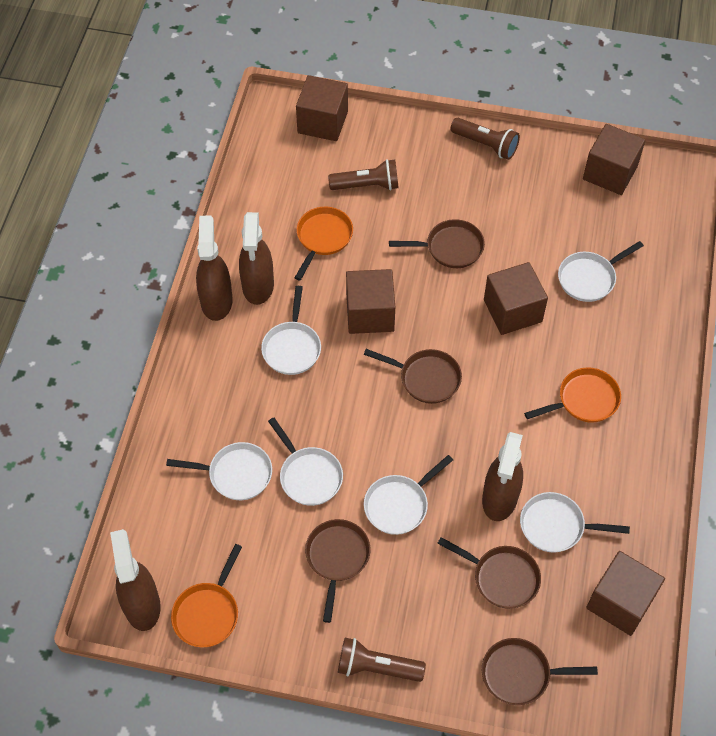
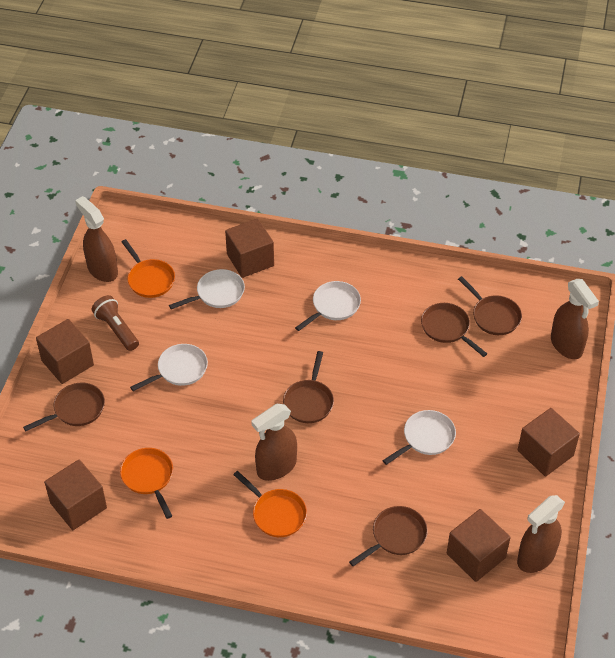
brown flashlight: 3 -> 1
white pan: 6 -> 4

